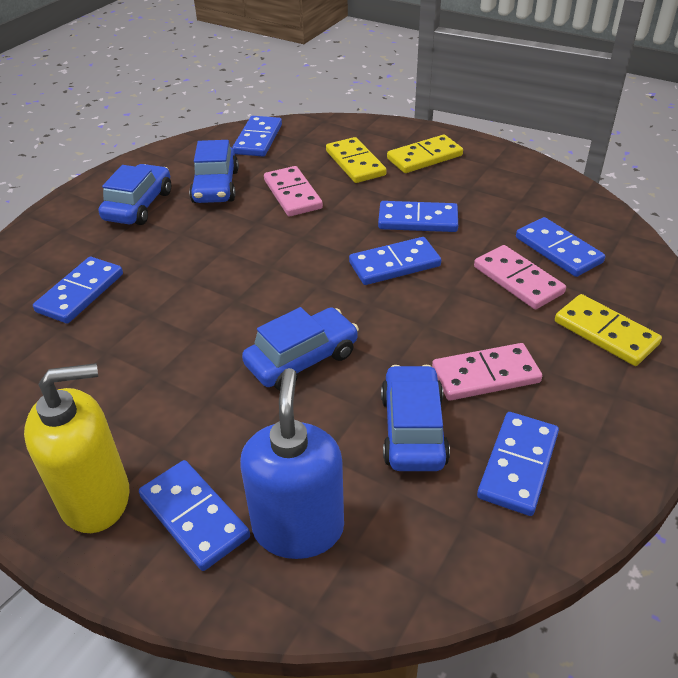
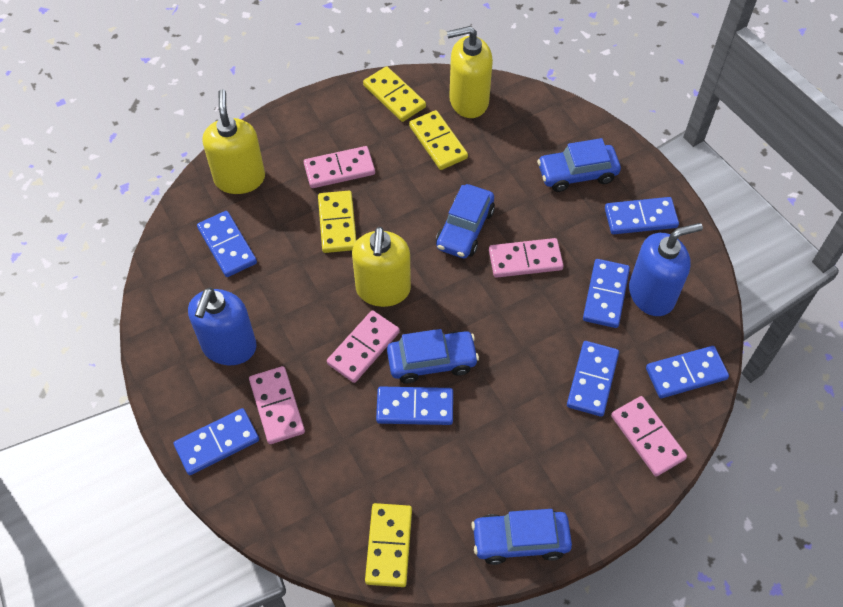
blue soap dispenser: 1 -> 2
pink domino: 3 -> 5
yellow domino: 3 -> 4
yellow soap dispenser: 1 -> 3

